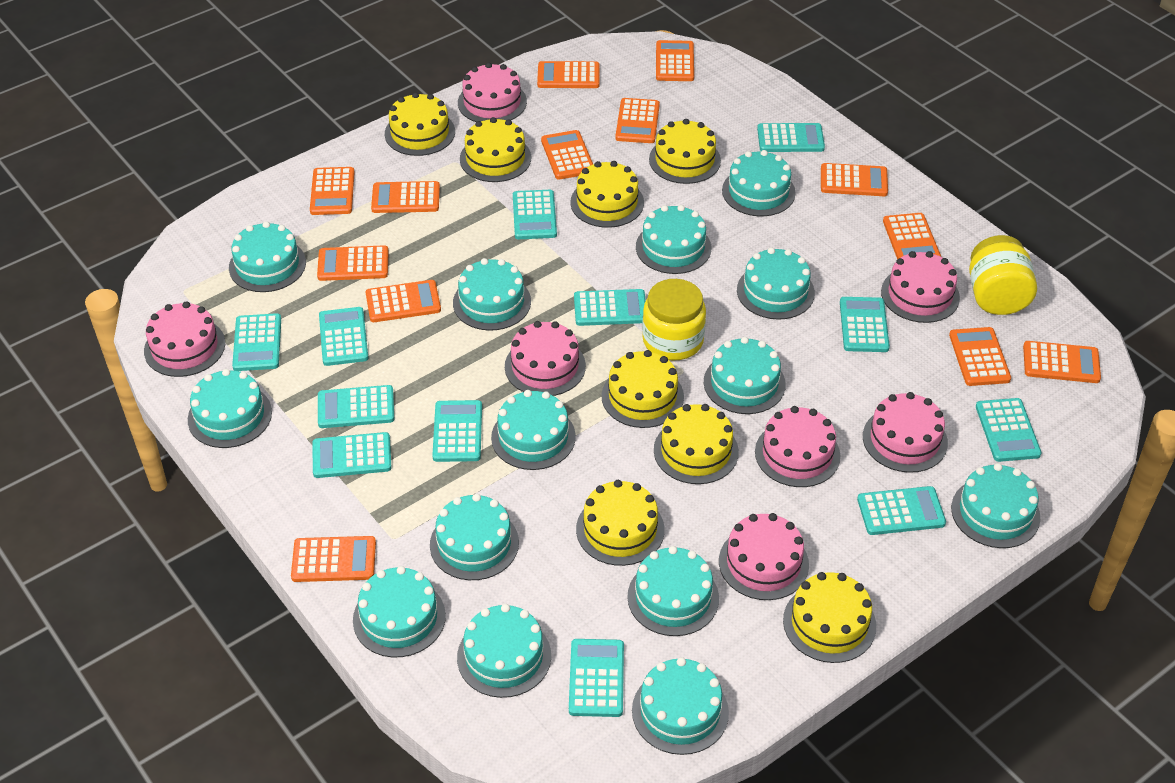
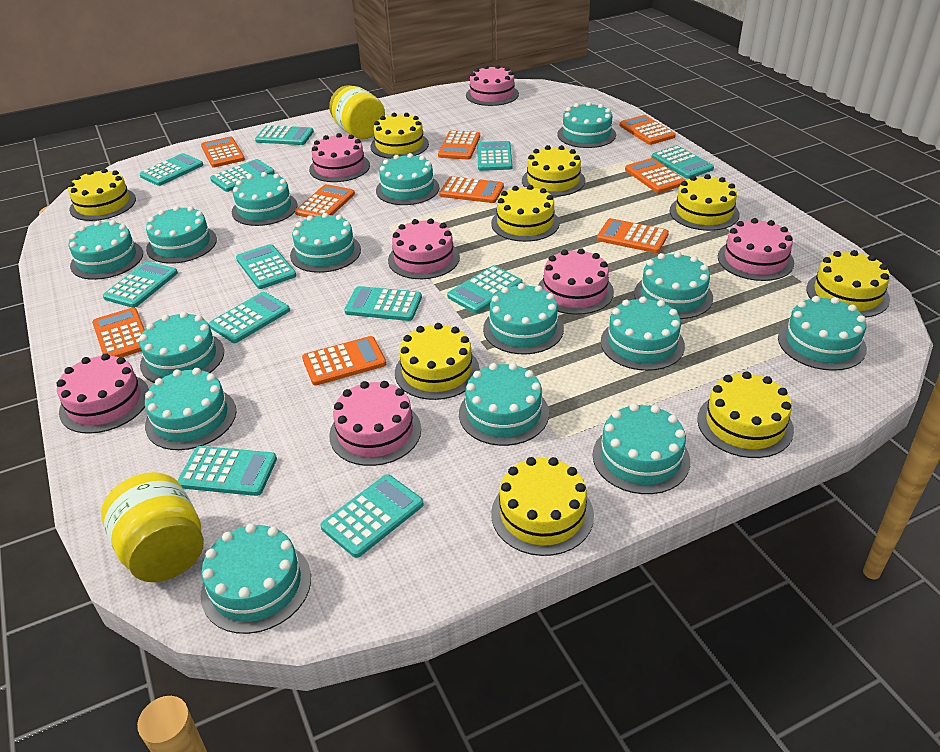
orange calculator: 13 -> 9
turquoise cake: 14 -> 15
yellow cake: 8 -> 9

